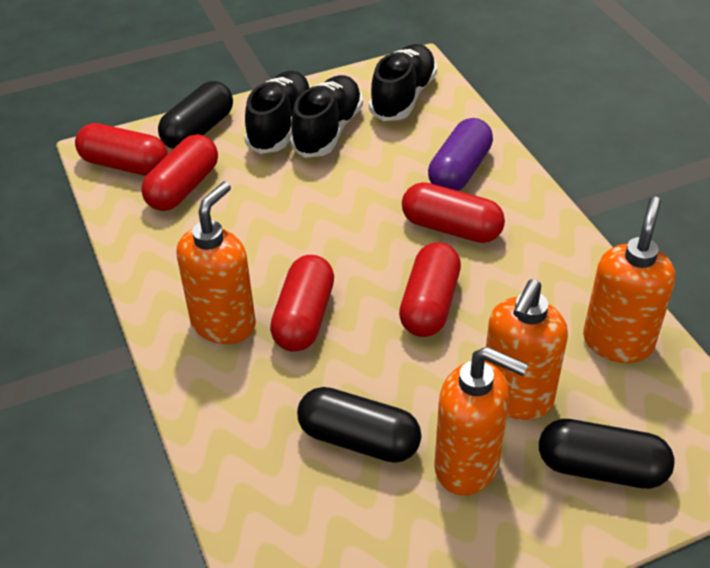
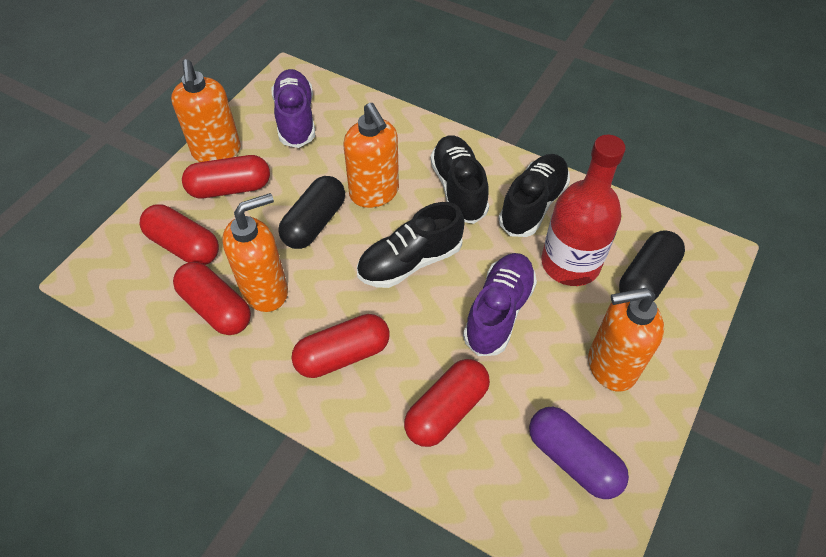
black capsule: 3 -> 2
purple shoe: 0 -> 2
red bottle: 0 -> 1

